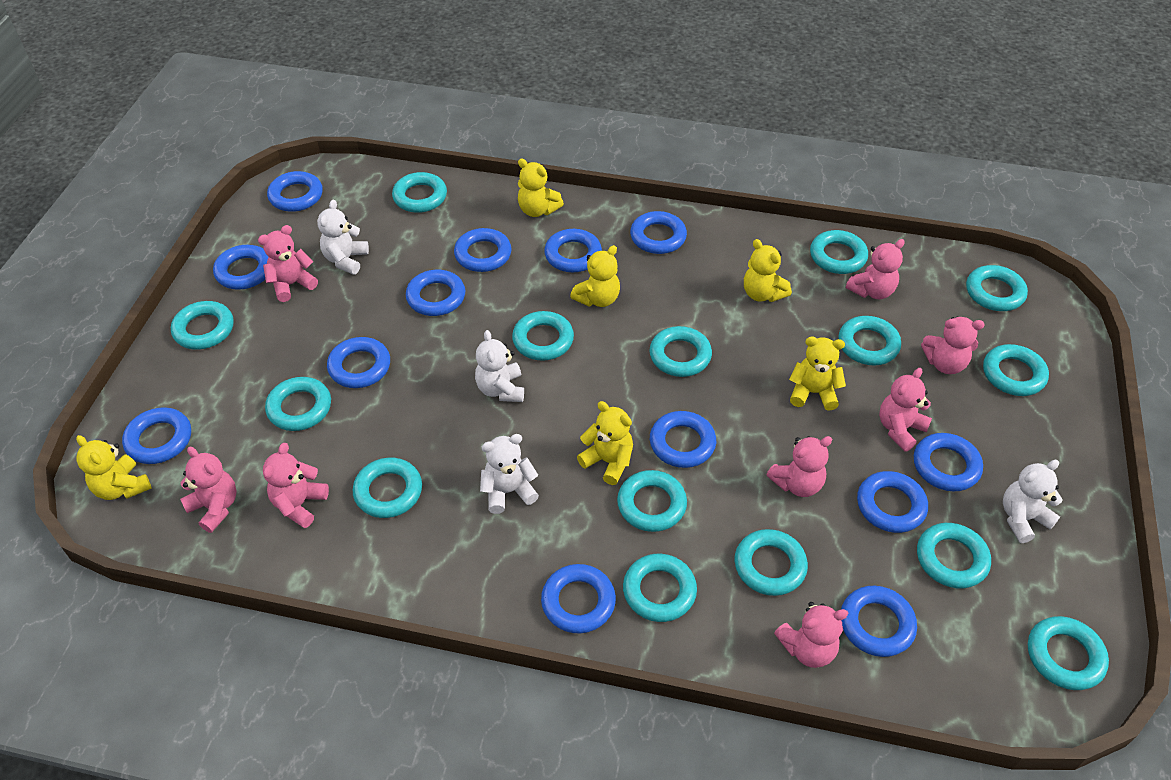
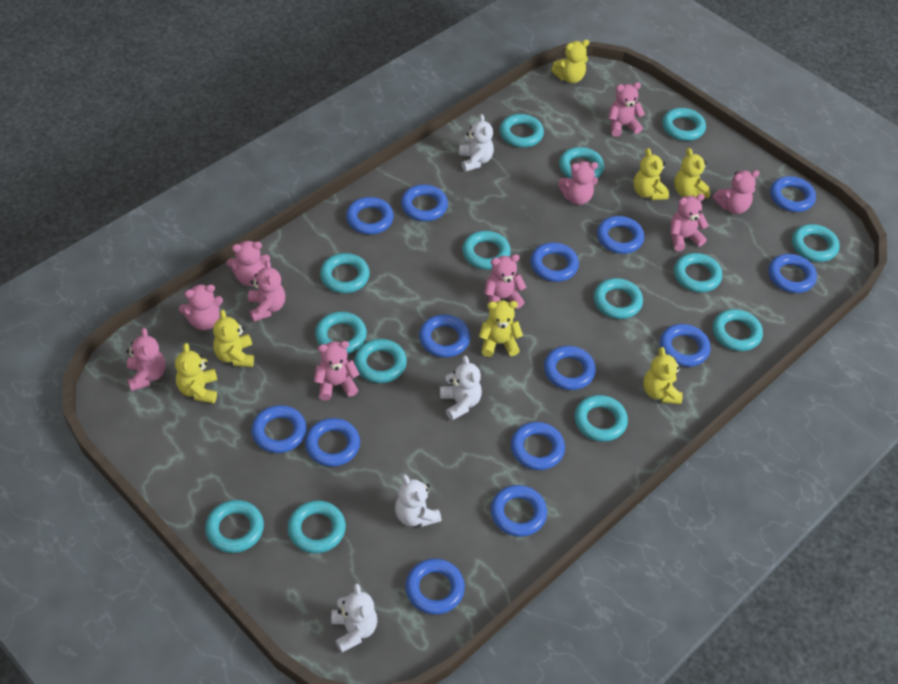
blue ring: 13 -> 14
pink teddy bear: 8 -> 10
turquoise ring: 15 -> 14
yellow teddy bear: 6 -> 7

